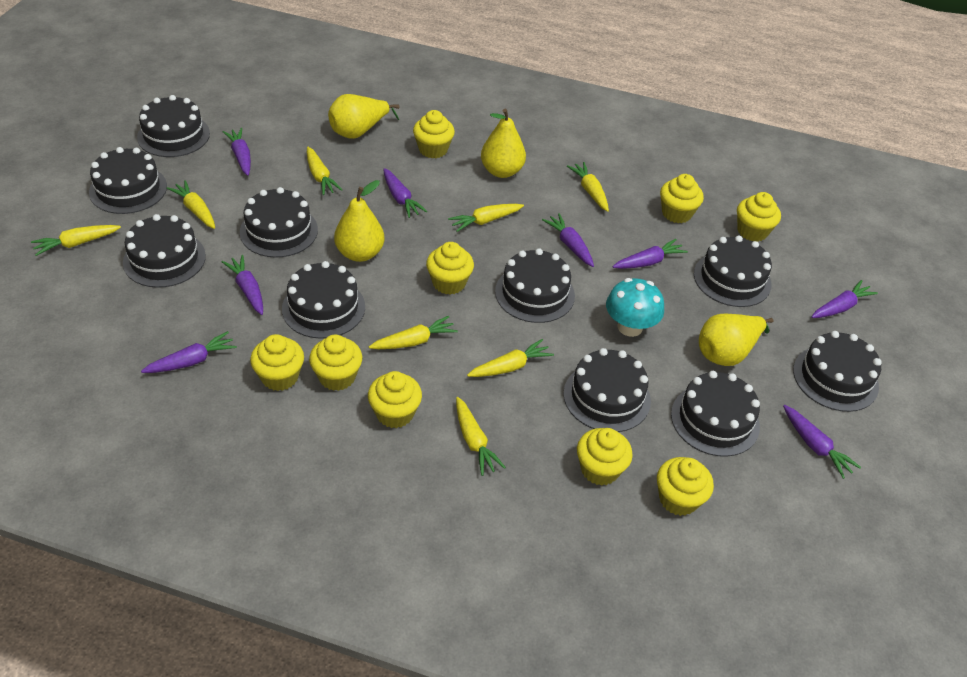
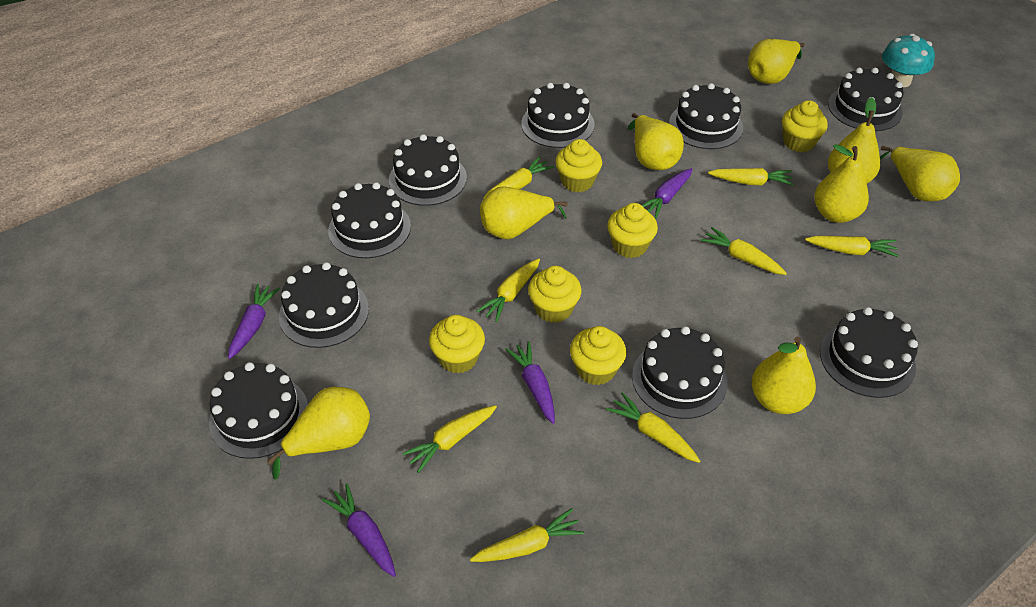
black cake: 10 -> 9
purple carrot: 8 -> 4
yellow cupcake: 9 -> 6
yellow pear: 4 -> 8

